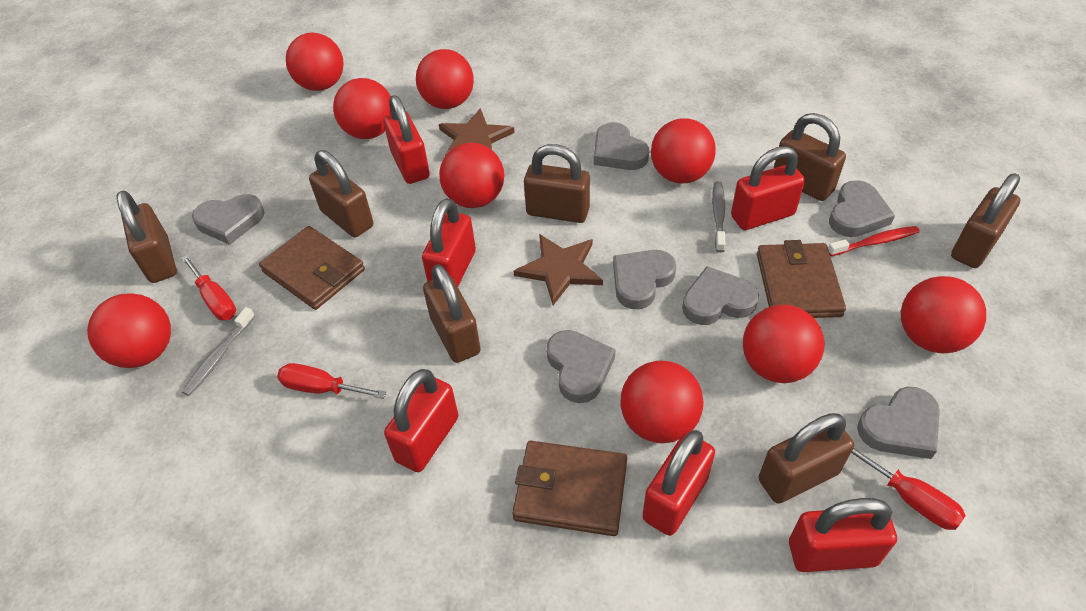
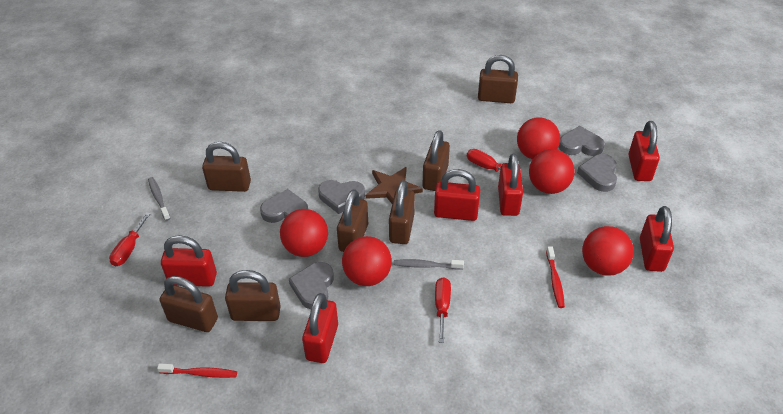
brown star: 2 -> 1
brown wallet: 3 -> 0
grey heart: 7 -> 5
red ball: 9 -> 5
red toothbrush: 1 -> 2

